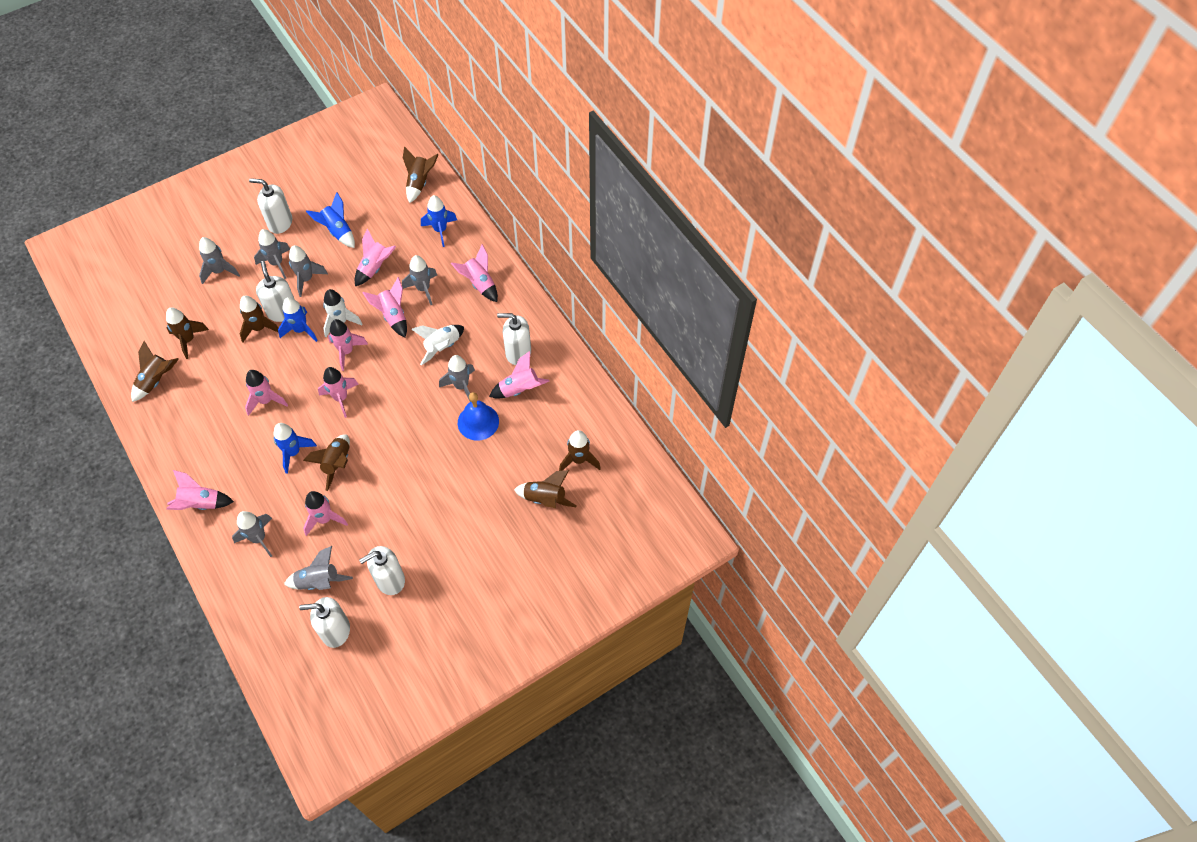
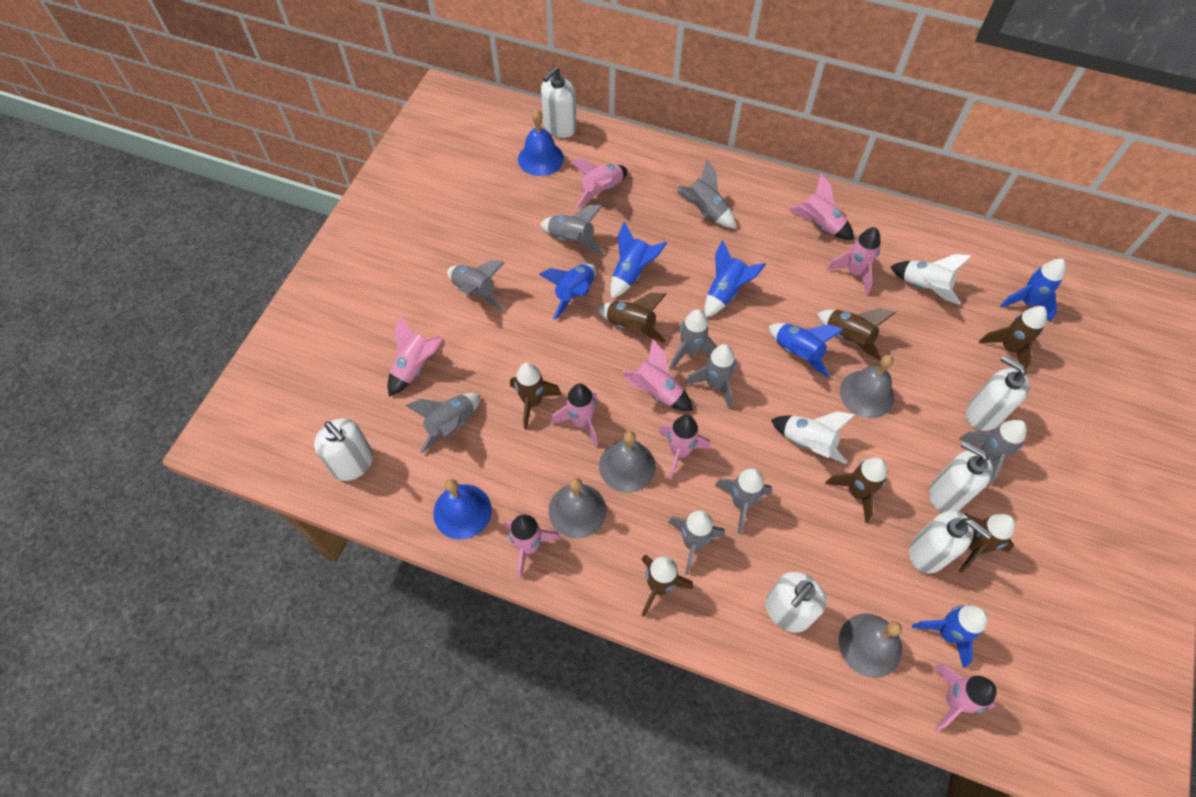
blue bell: 1 -> 2
blue rocket: 4 -> 6
grey bell: 0 -> 4
grey rocket: 7 -> 9
white soap dispenser: 5 -> 6

